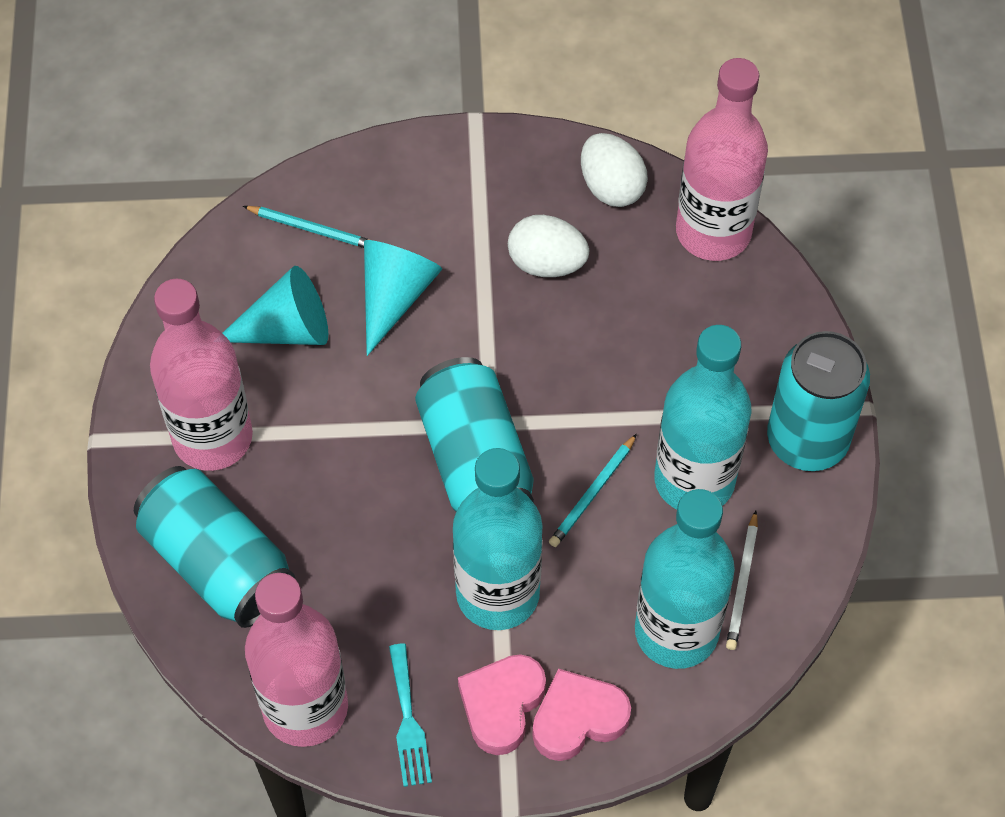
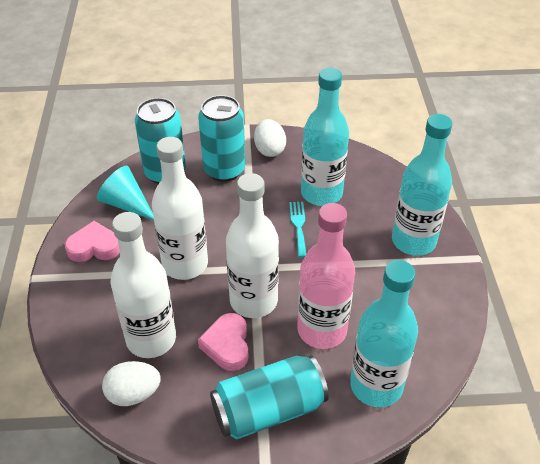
pink bottle: 3 -> 1
turquoise cone: 2 -> 1
turquoise pencil: 2 -> 0
white bottle: 0 -> 3
white pencil: 1 -> 0

